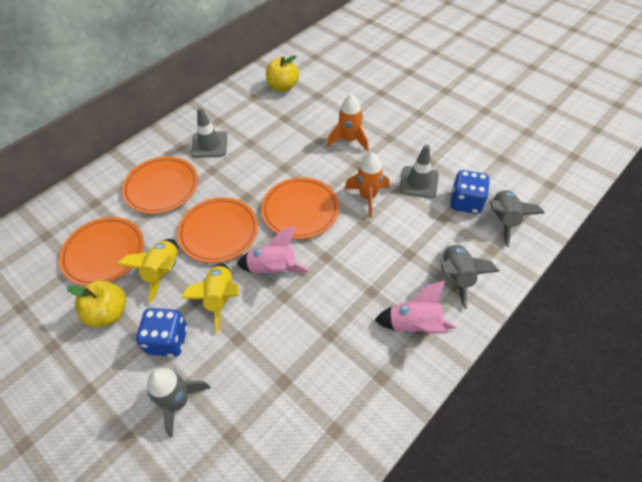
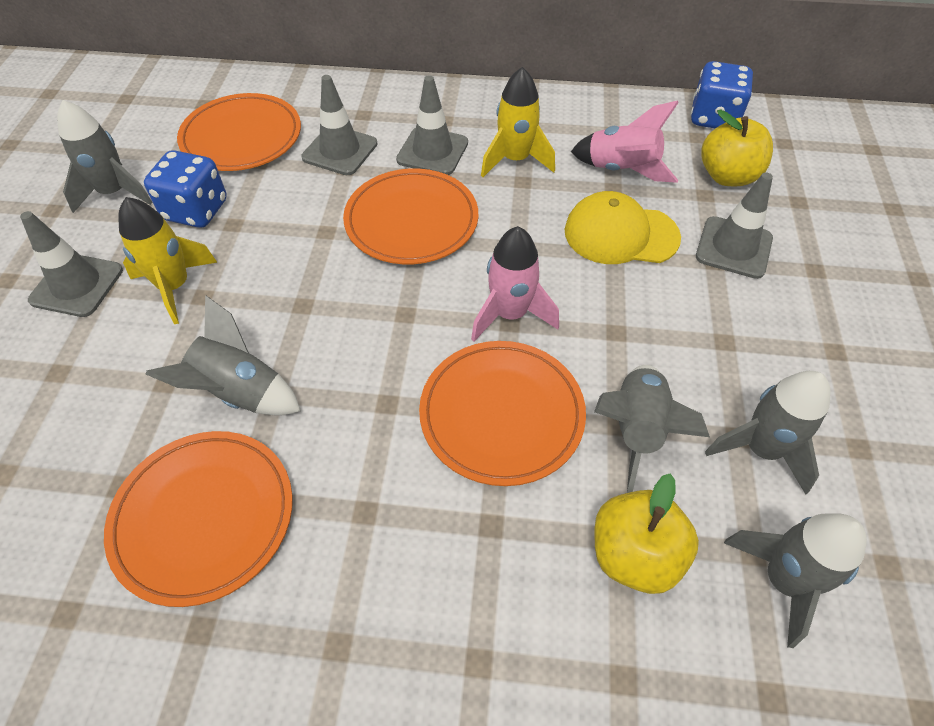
grey rocket: 3 -> 5
grey traffic cone: 2 -> 4
orange rocket: 2 -> 0
yellow cap: 0 -> 1

